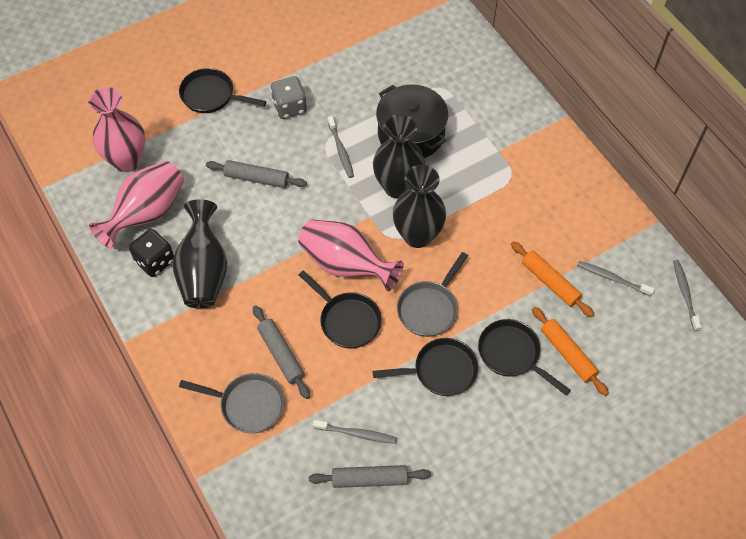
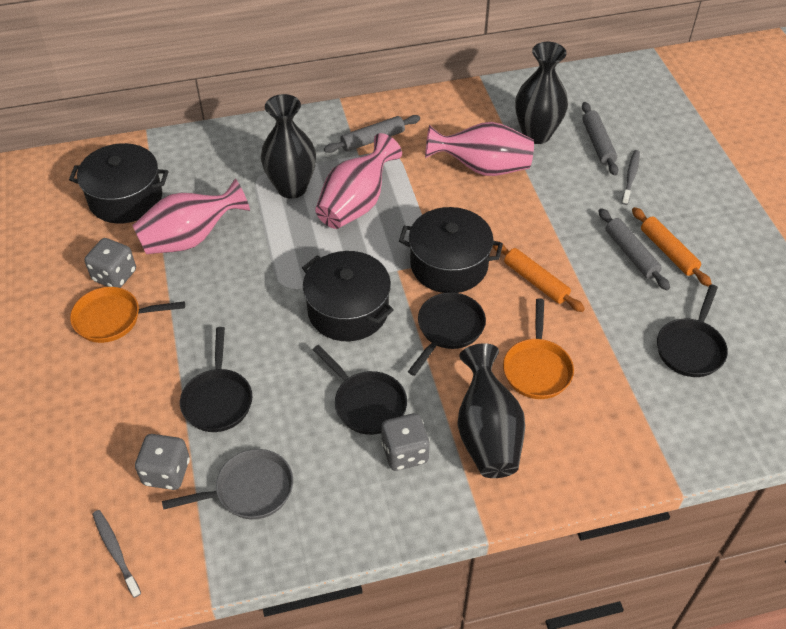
black dice: 1 -> 0
black pot: 1 -> 3
grey dice: 1 -> 3
grey pan: 2 -> 1
grey toothbrush: 4 -> 2
orange pan: 0 -> 2

